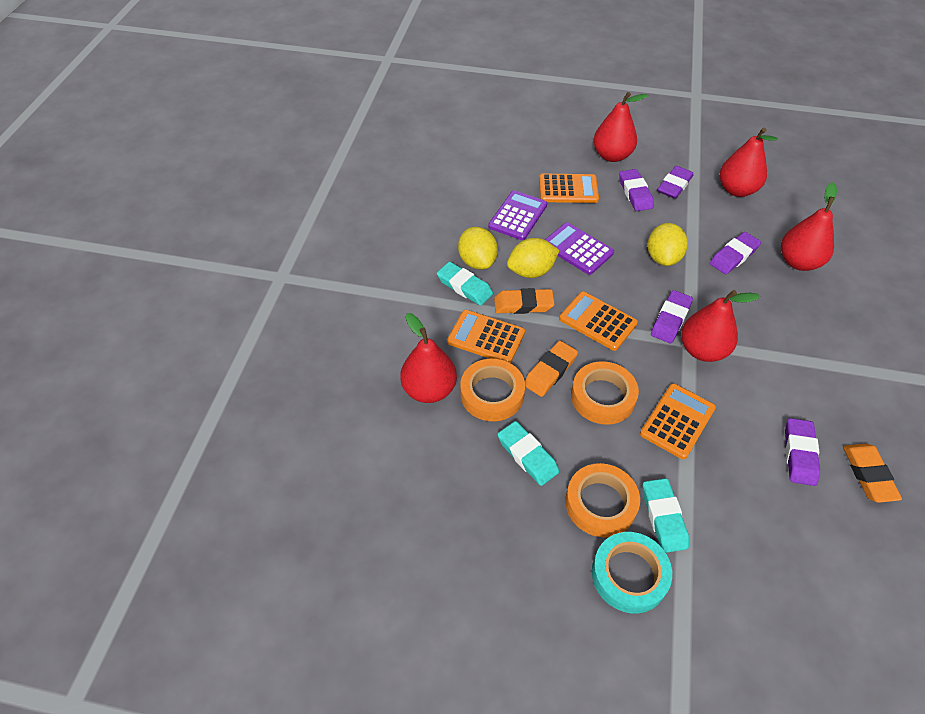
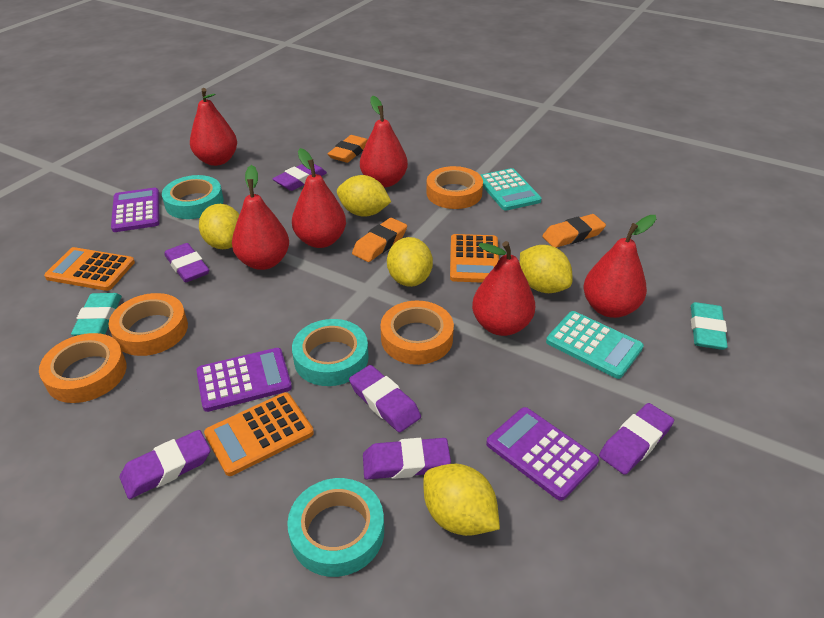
orange calculator: 4 -> 3
orange tape: 3 -> 4
purple calculator: 2 -> 3
purple eraser: 5 -> 6
red pear: 5 -> 6
turquoise calculator: 0 -> 2
turquoise eraser: 3 -> 2
turquoise tape: 1 -> 3
yellow lemon: 3 -> 5

